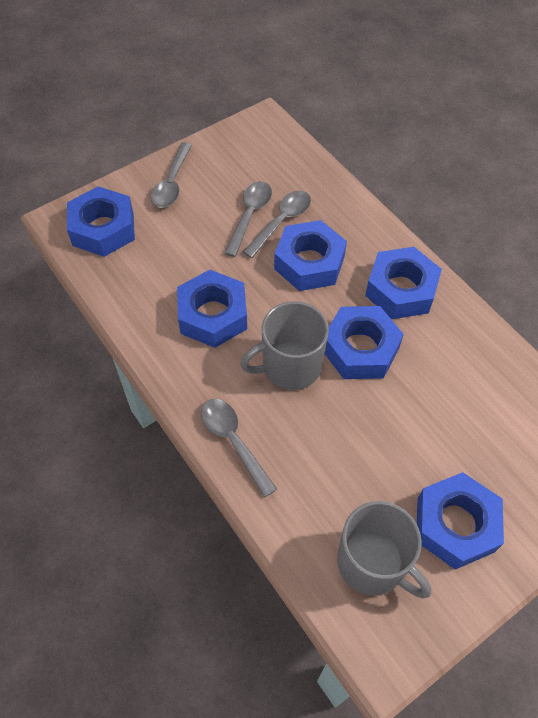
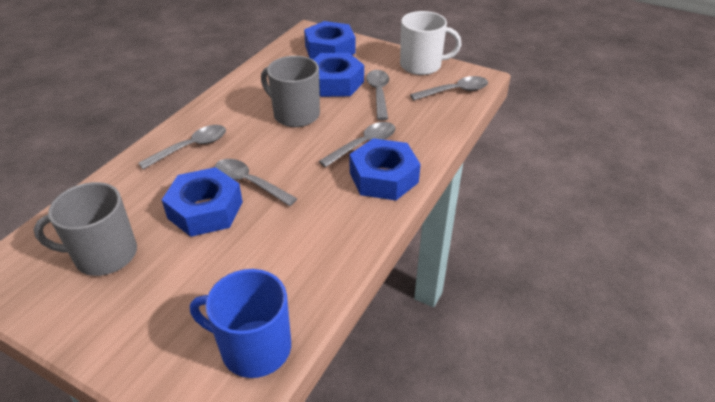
blue mug: 0 -> 1
blue nut: 6 -> 4
grey spoon: 4 -> 5
white mug: 0 -> 1

